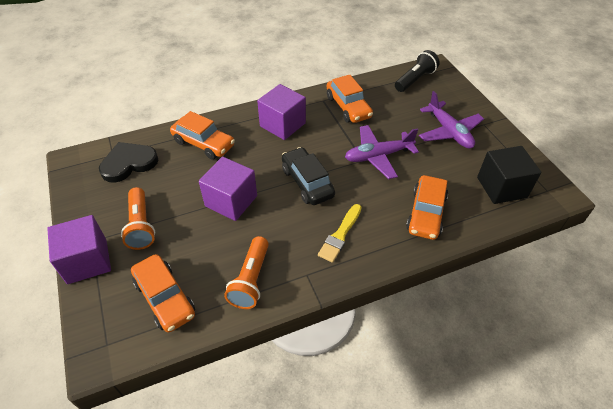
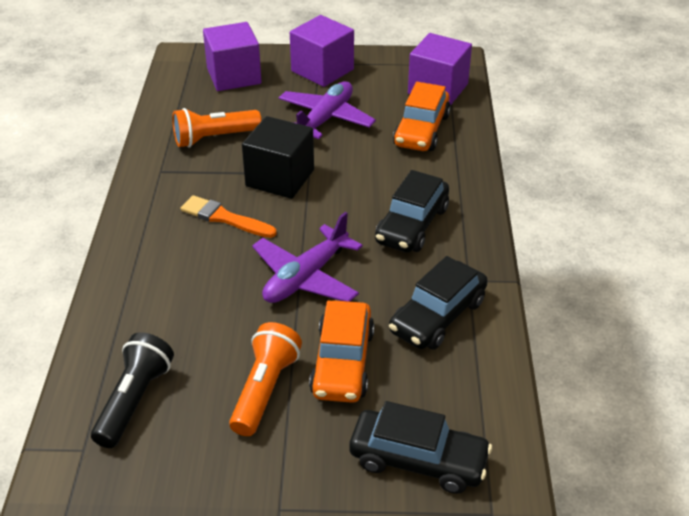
black car: 1 -> 3
black heart: 1 -> 0
orange brush: 0 -> 1
orange car: 4 -> 2
yellow brush: 1 -> 0

